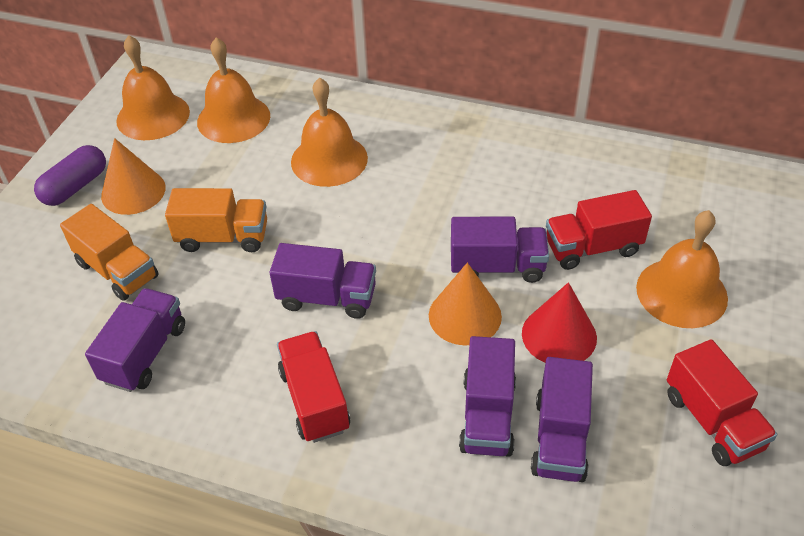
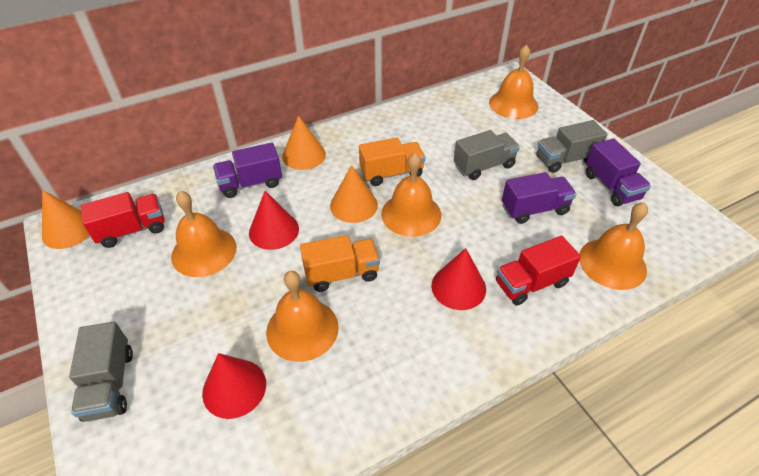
grey truck: 0 -> 3
orange bell: 4 -> 5
orange cone: 2 -> 3
purple capsule: 1 -> 0
purple truck: 5 -> 3
red cone: 1 -> 3
red truck: 3 -> 2

